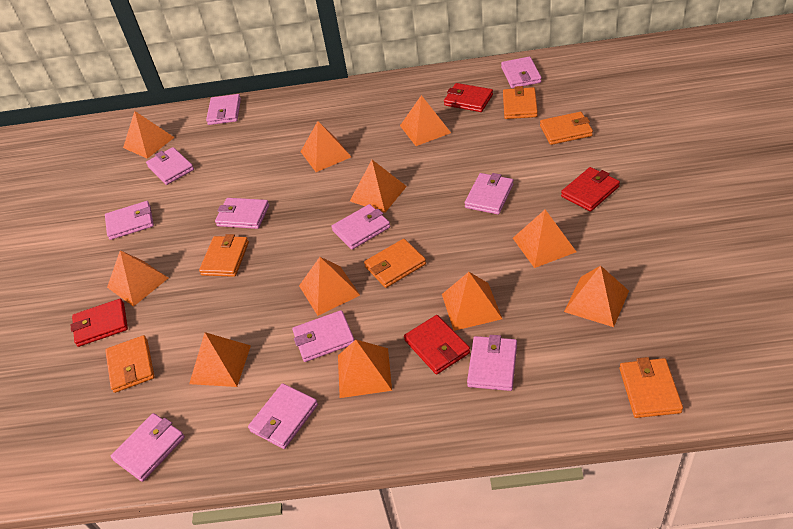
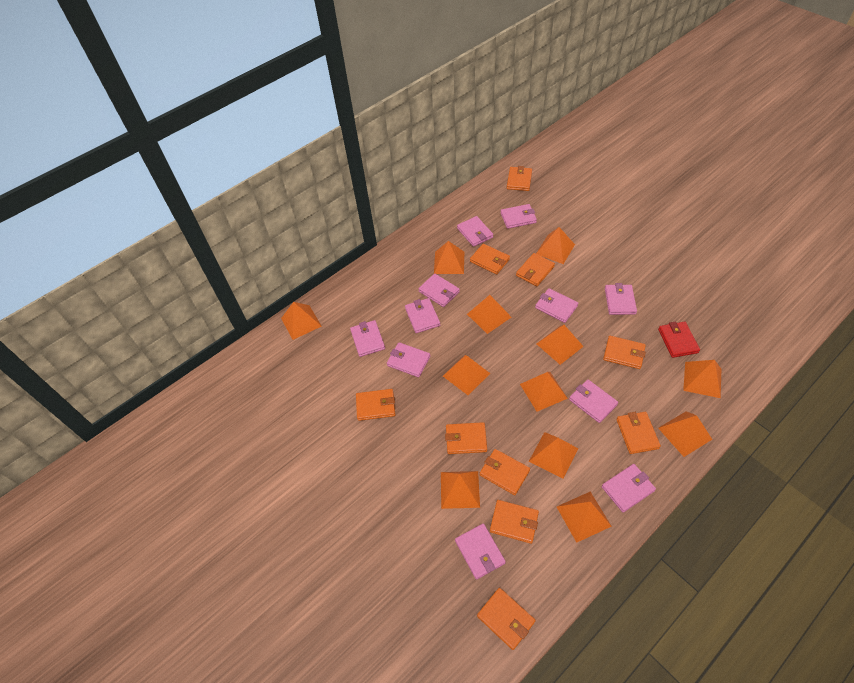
orange pyramid: 11 -> 12
orange wallet: 6 -> 10
red wallet: 4 -> 1

